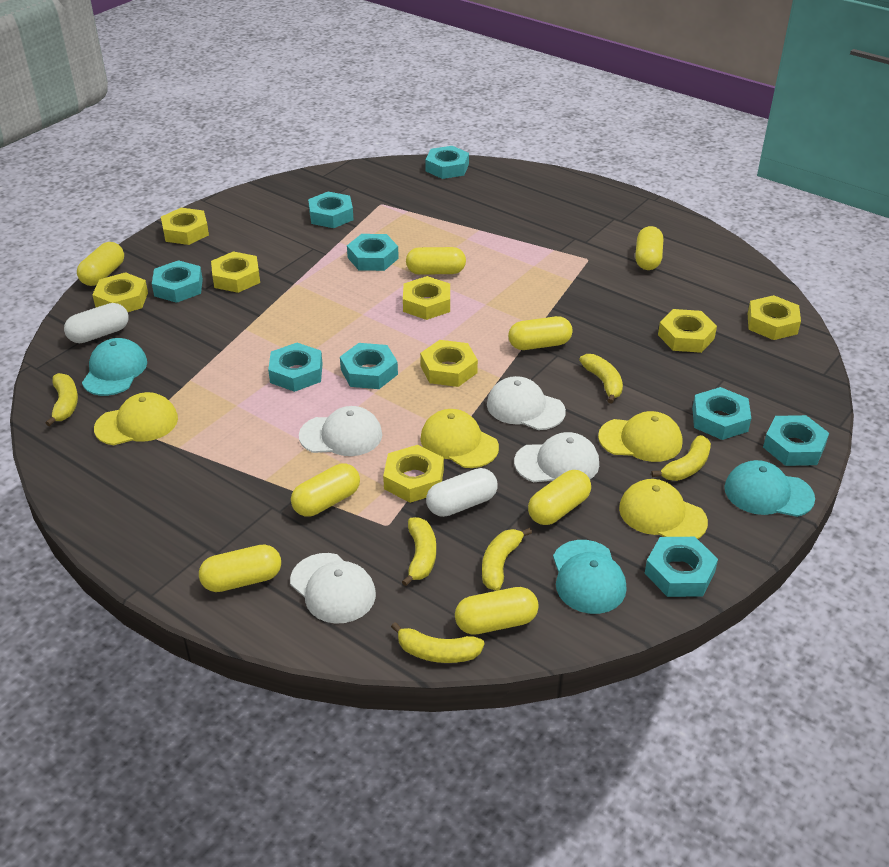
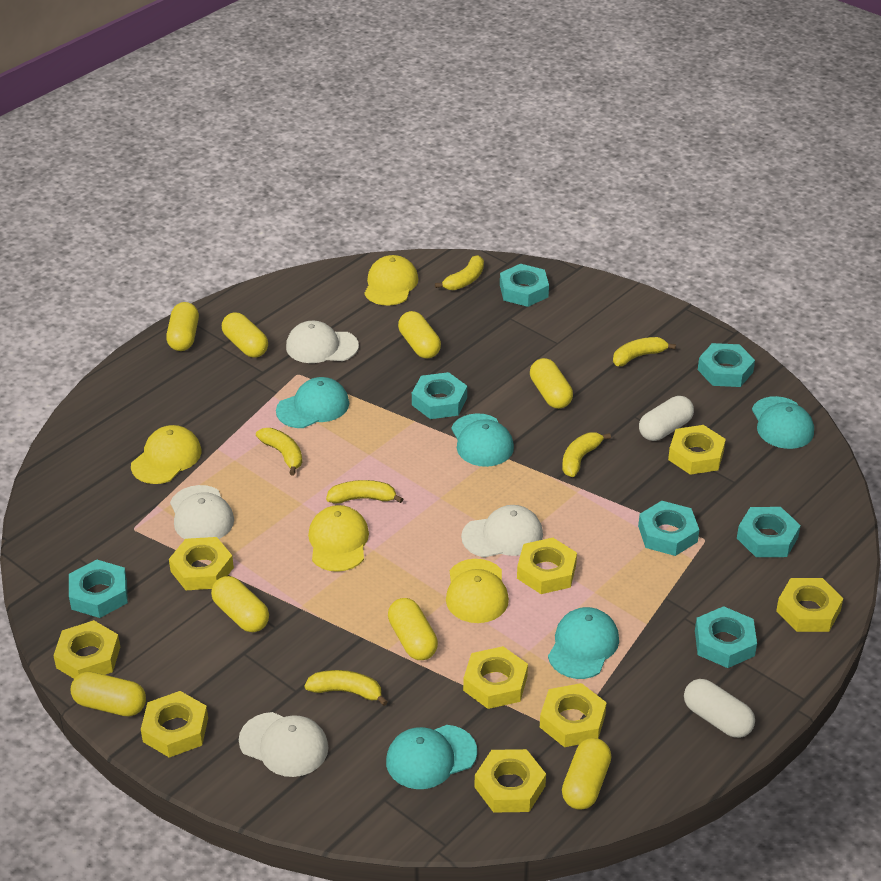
turquoise cap: 3 -> 5
turquoise nut: 9 -> 7
yellow nut: 8 -> 9

